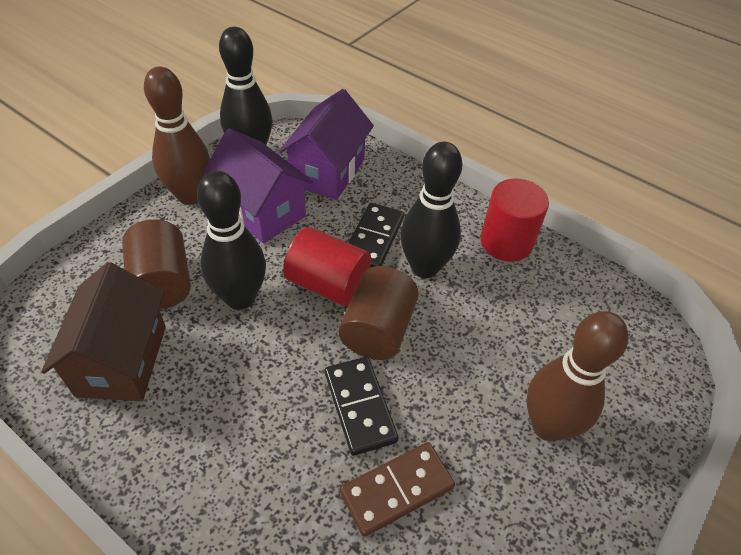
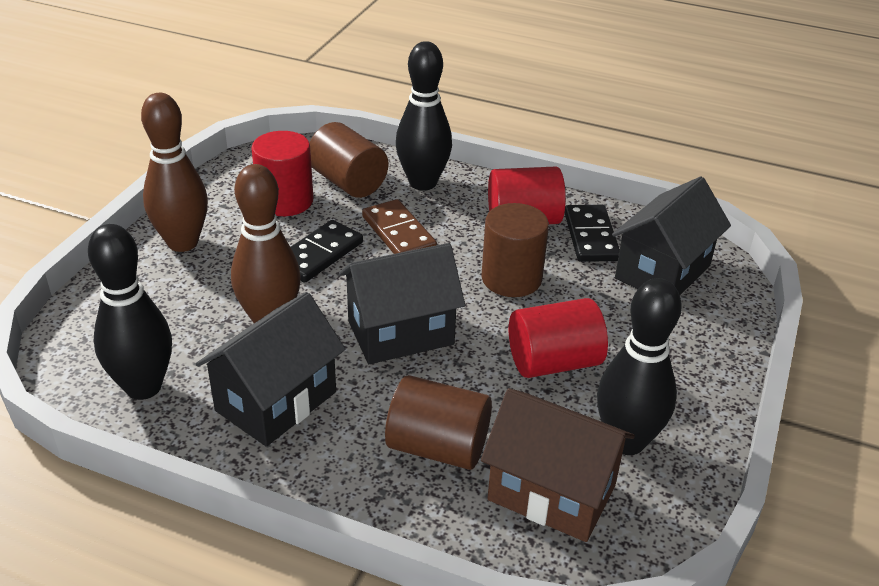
black house: 0 -> 3
brown cylinder: 2 -> 3
purple house: 2 -> 0
red cylinder: 2 -> 3

